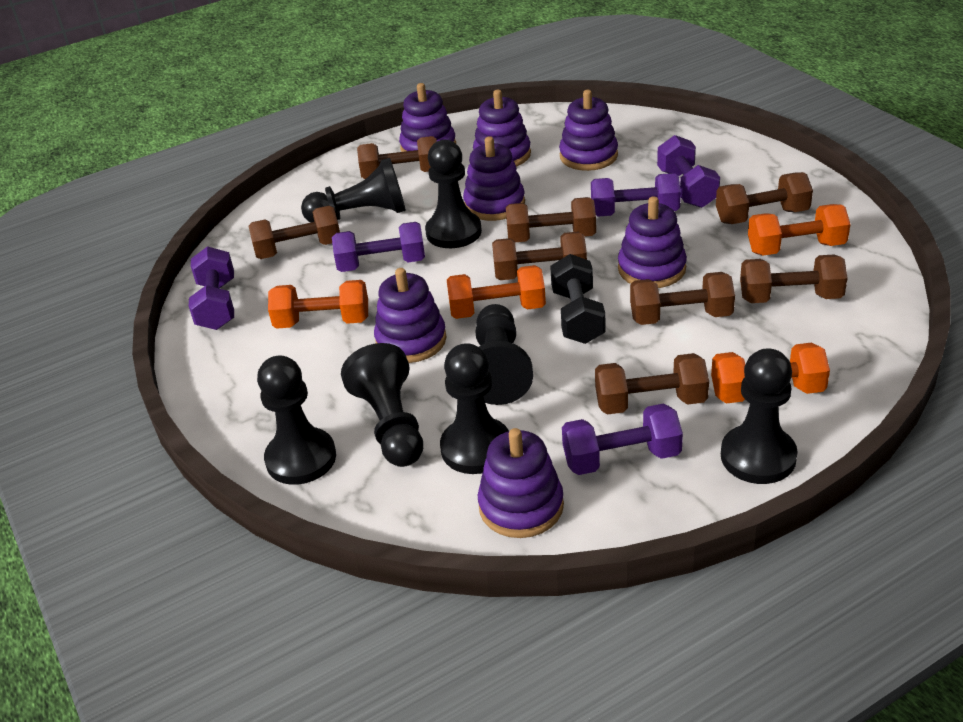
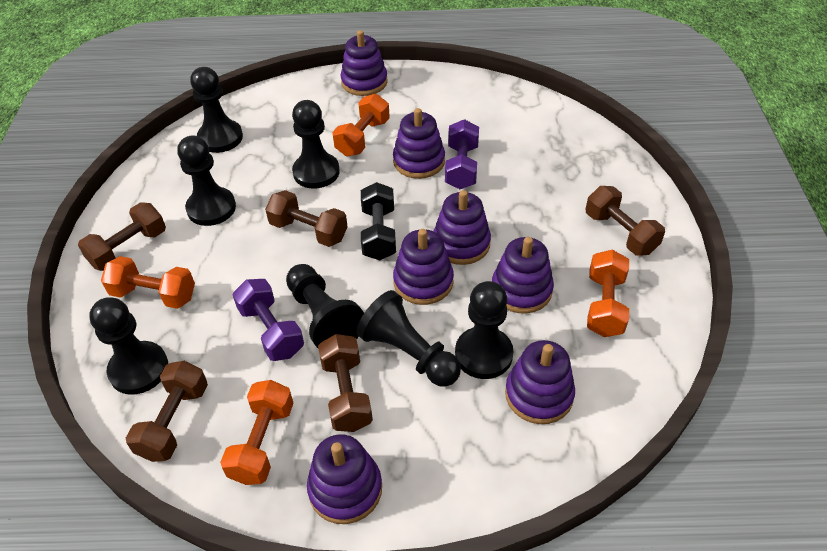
brown dumbbell: 8 -> 5
purple dumbbell: 5 -> 2

